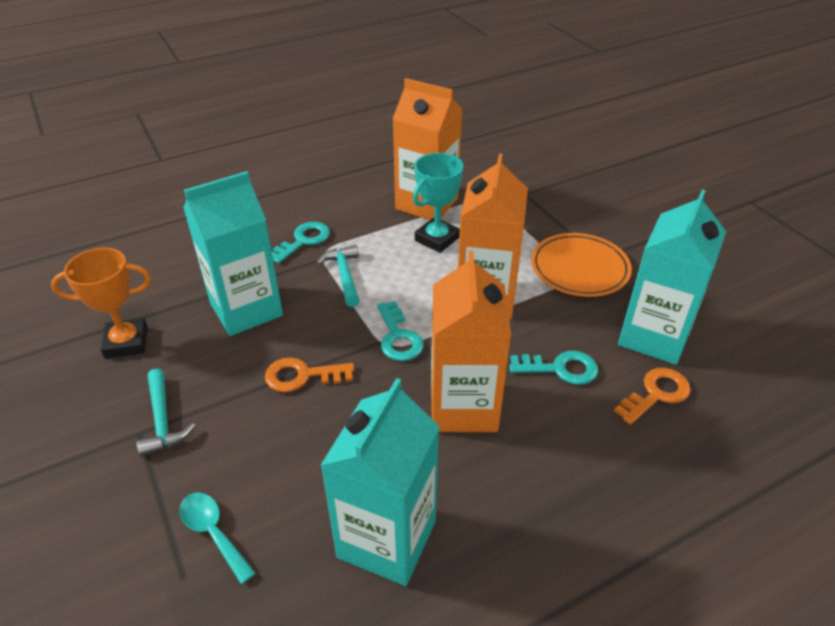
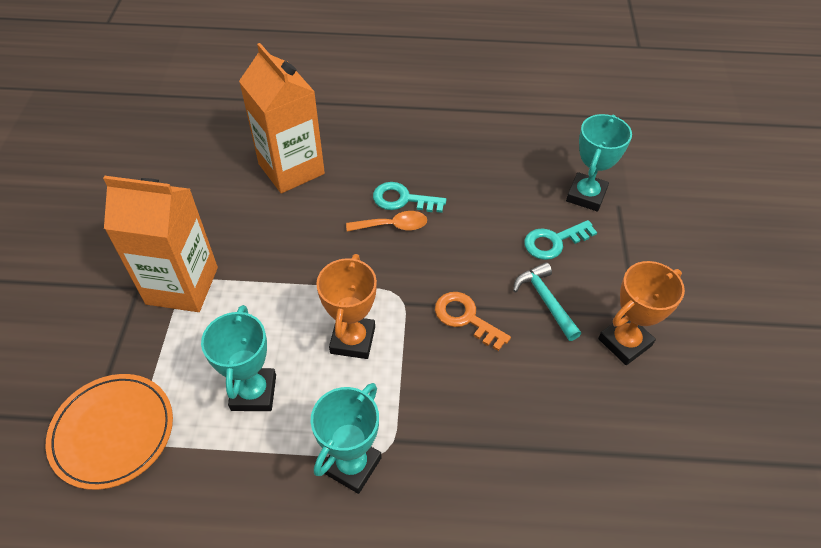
orange carton: 3 -> 2
orange key: 2 -> 1
orange spoon: 0 -> 1
orange trophy: 1 -> 2
turquoise carton: 3 -> 0
turquoise hammer: 2 -> 1
turquoise key: 3 -> 2
turquoise spoon: 1 -> 0
turquoise trophy: 1 -> 3

